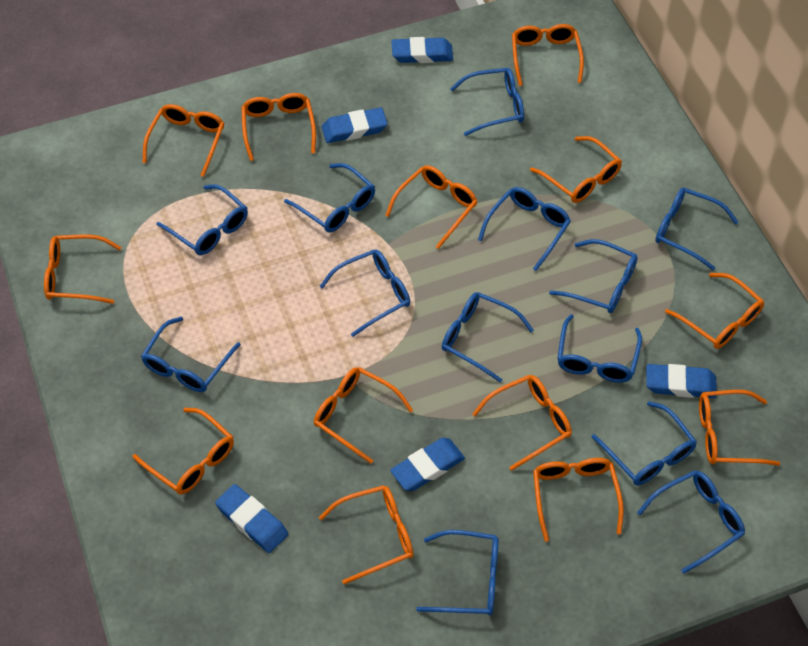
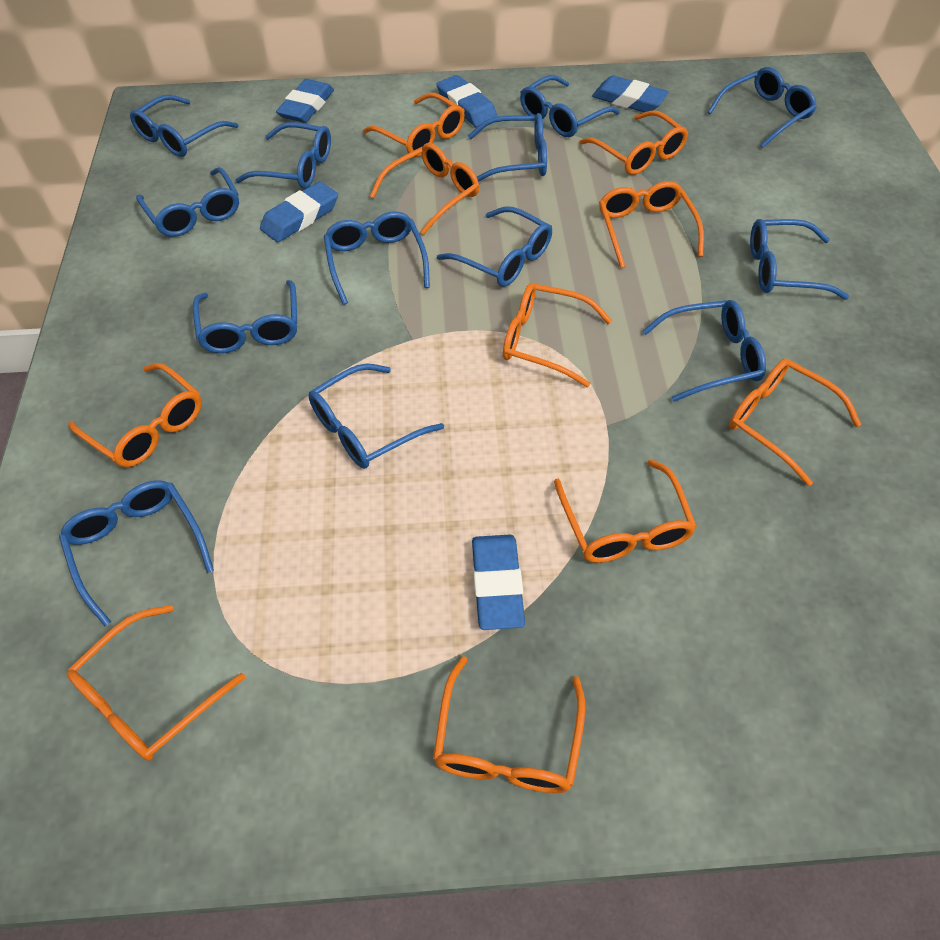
orange glasses: 13 -> 10

